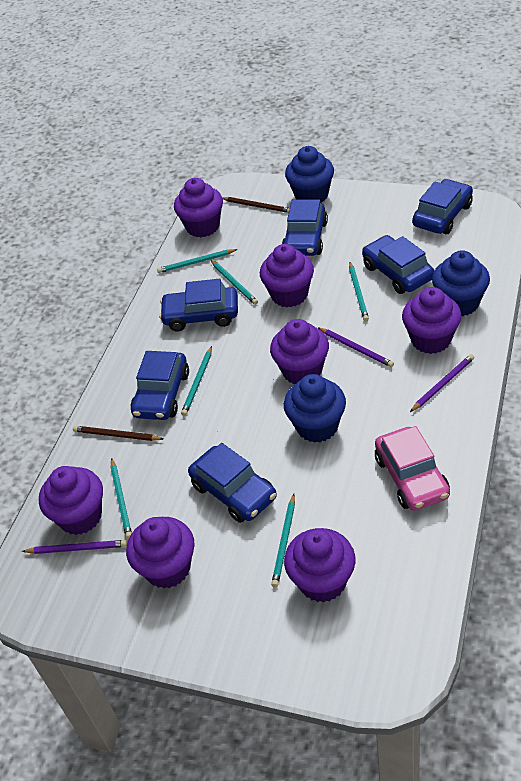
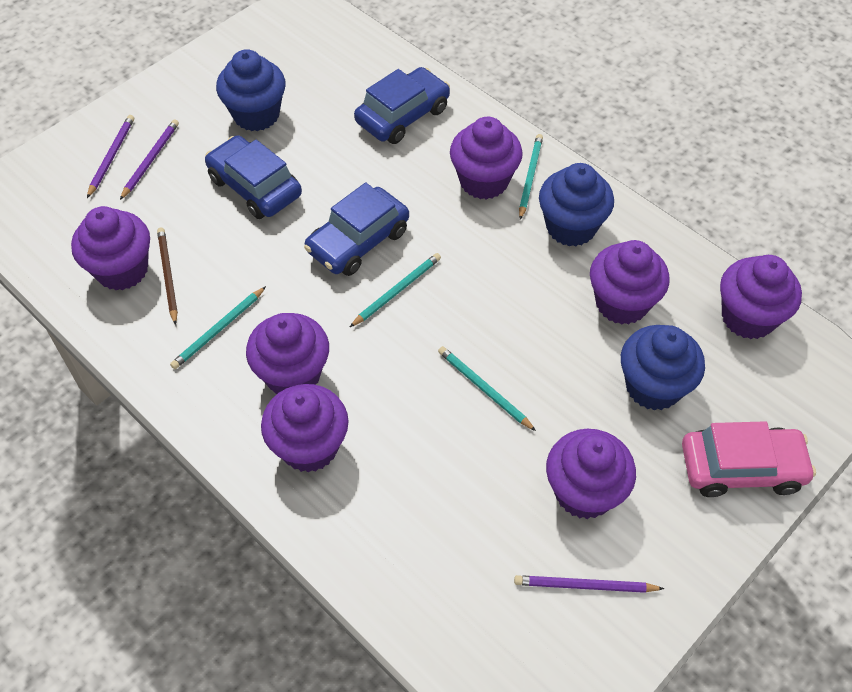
blue car: 6 -> 3
brown pencil: 2 -> 1
turquoise pencil: 6 -> 4

